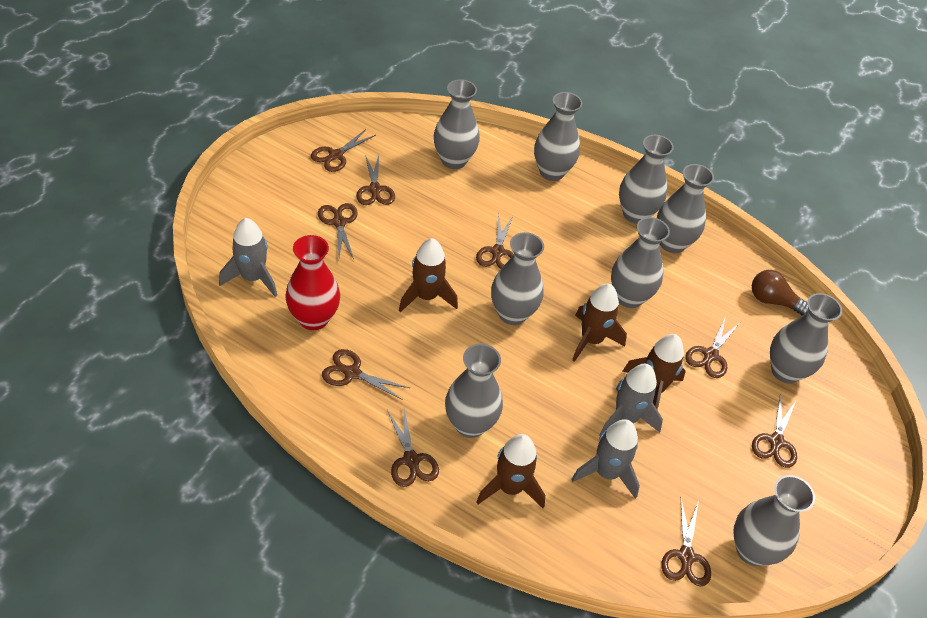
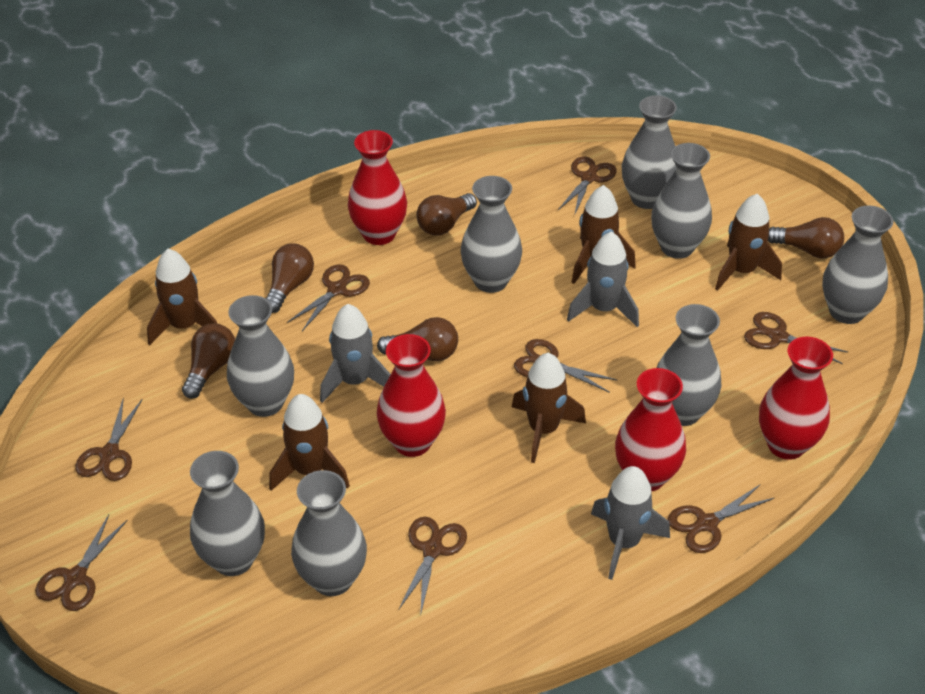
brown light bulb: 1 -> 5
brown rocket: 4 -> 5
brown scissors: 9 -> 8
grey vase: 9 -> 8
red vase: 1 -> 4

